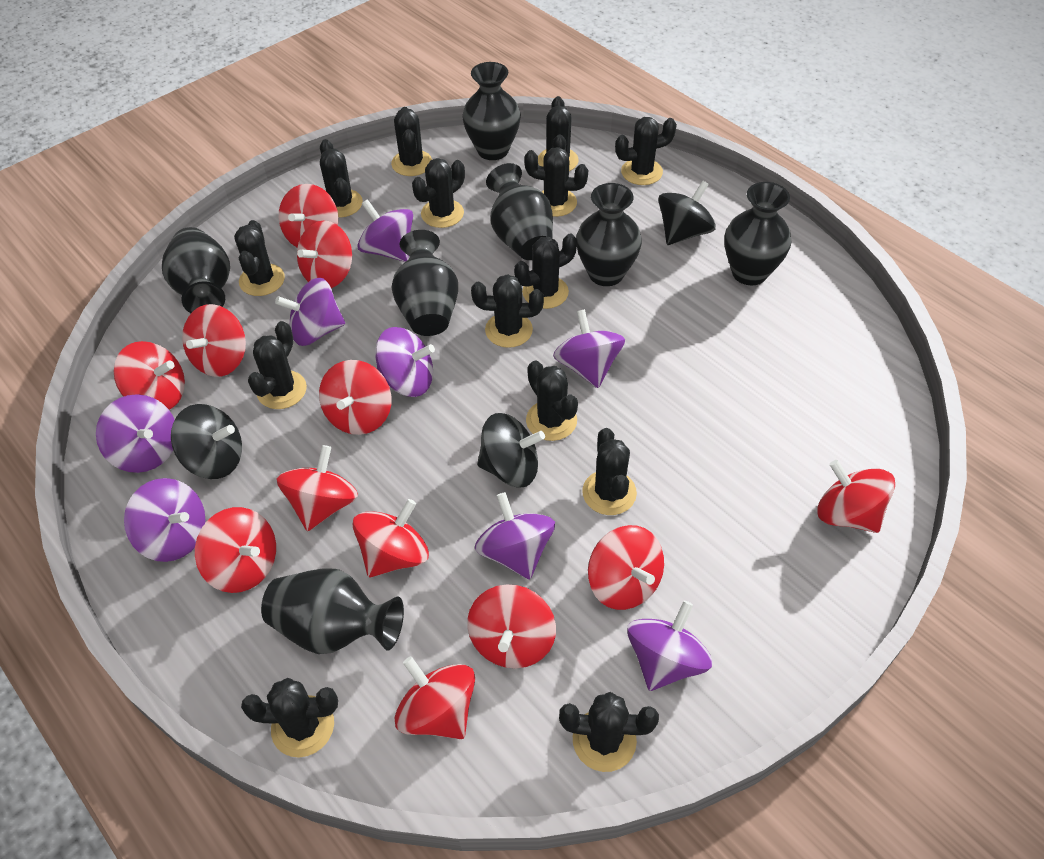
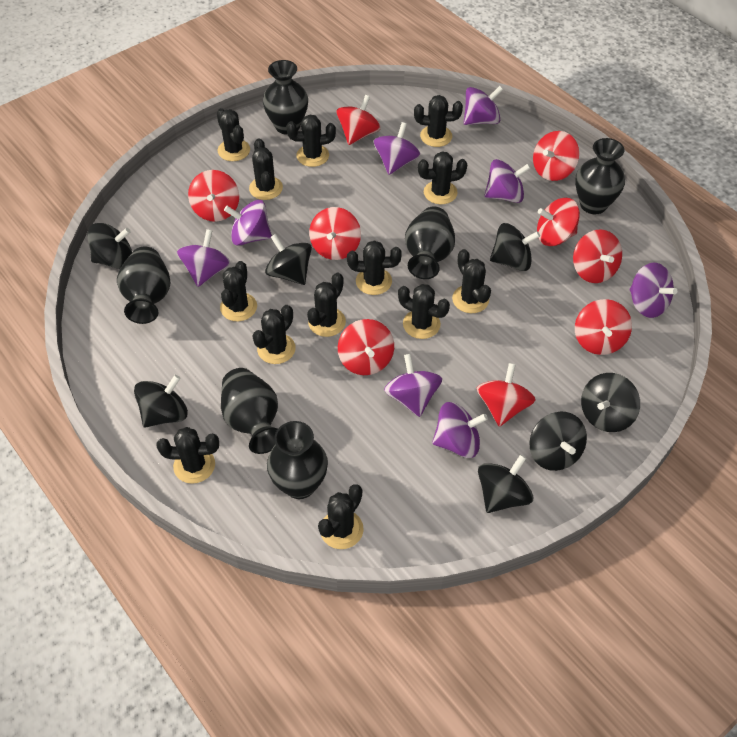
black cactus: 14 -> 13
black spinning top: 3 -> 7
black vase: 7 -> 6
red spinning top: 12 -> 9

